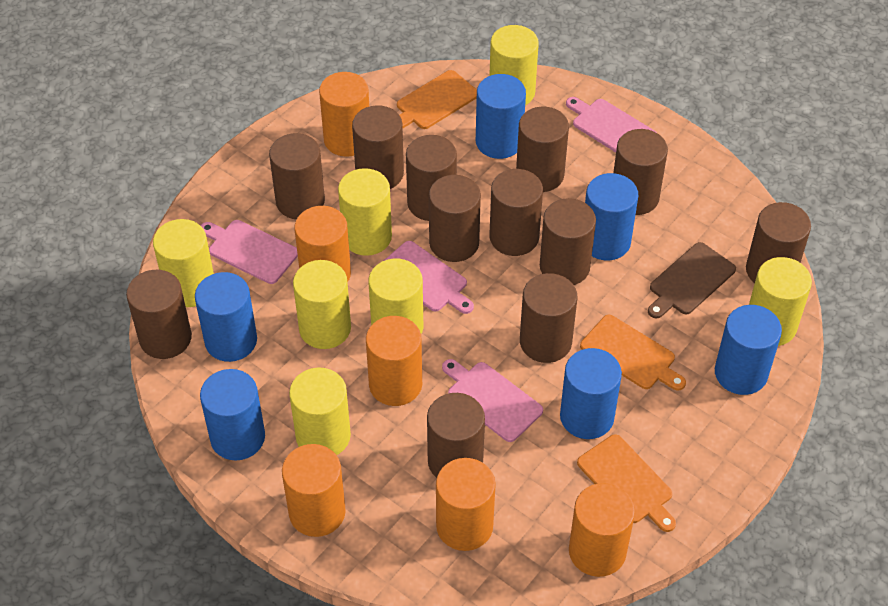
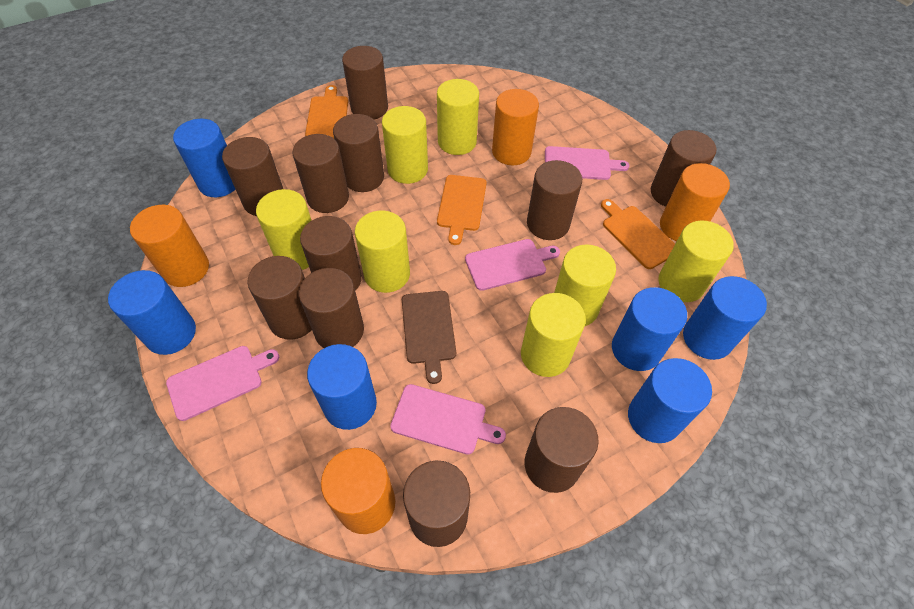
brown cylinder: 12 -> 11
orange cylinder: 6 -> 4

